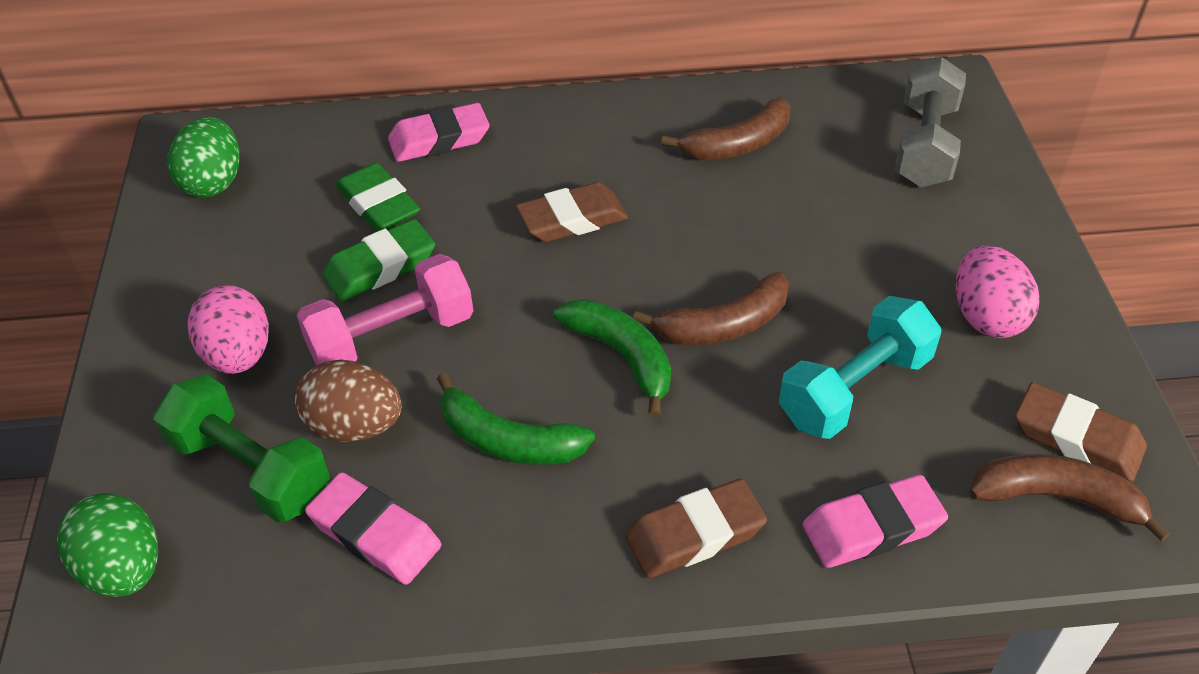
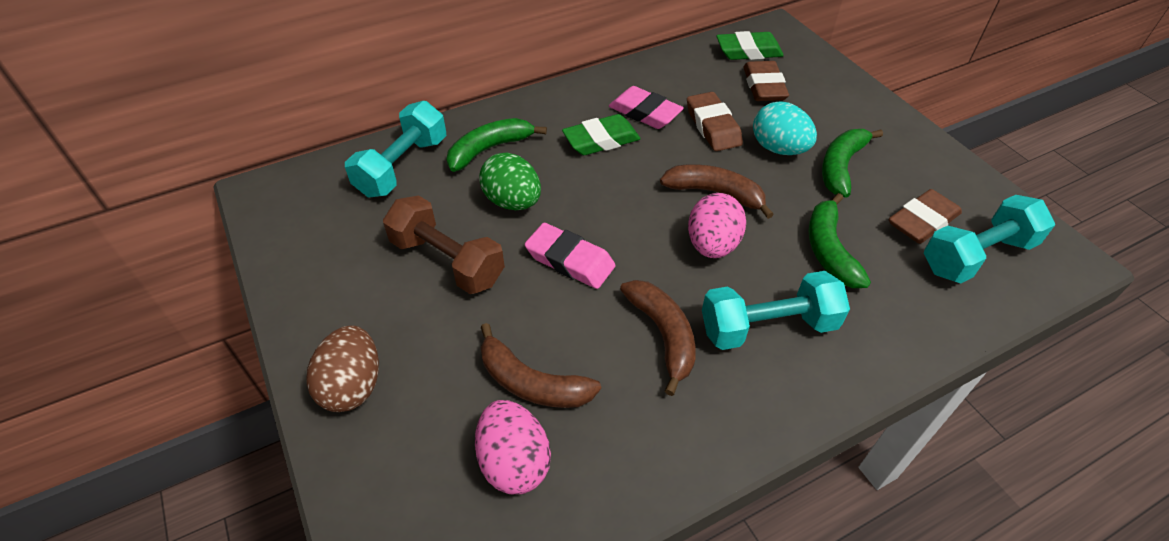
brown dumbbell: 0 -> 1
green banana: 2 -> 3
green dumbbell: 1 -> 0
green egg: 2 -> 1
grey dumbbell: 1 -> 0
pink dumbbell: 1 -> 0
pink eraser: 3 -> 2
turquoise dumbbell: 1 -> 3
turquoise egg: 0 -> 1

